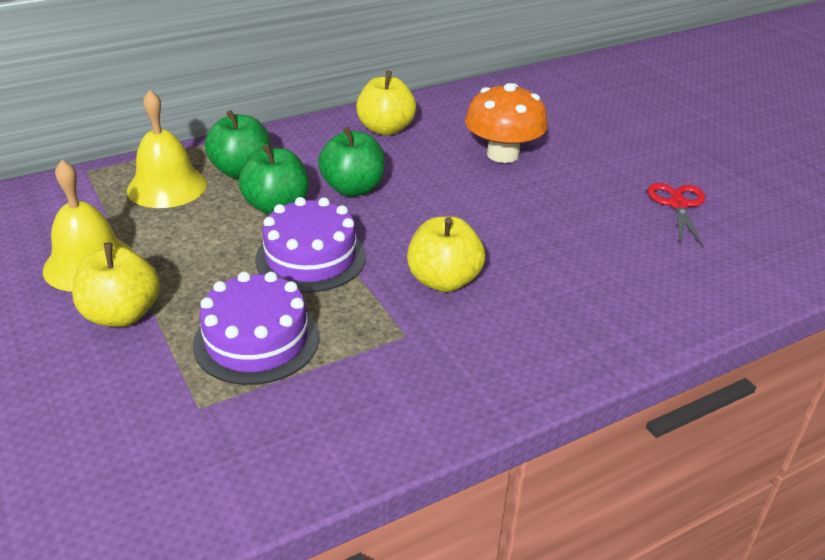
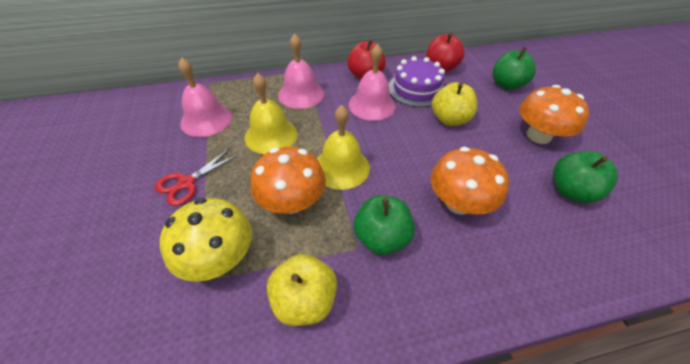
orange mushroom: 1 -> 3
pink bell: 0 -> 3
purple cake: 2 -> 1
red apple: 0 -> 2
yellow apple: 3 -> 2
yellow mushroom: 0 -> 1

